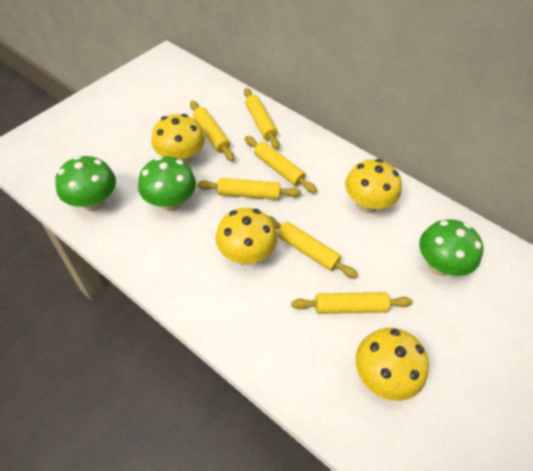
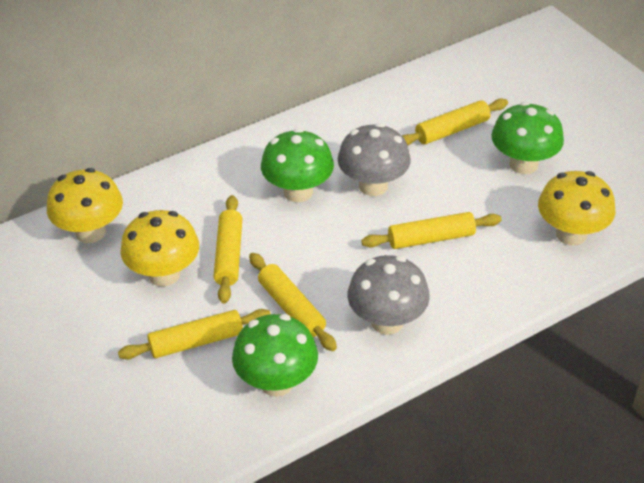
grey mushroom: 0 -> 2
yellow mushroom: 4 -> 3
yellow rolling pin: 6 -> 5

